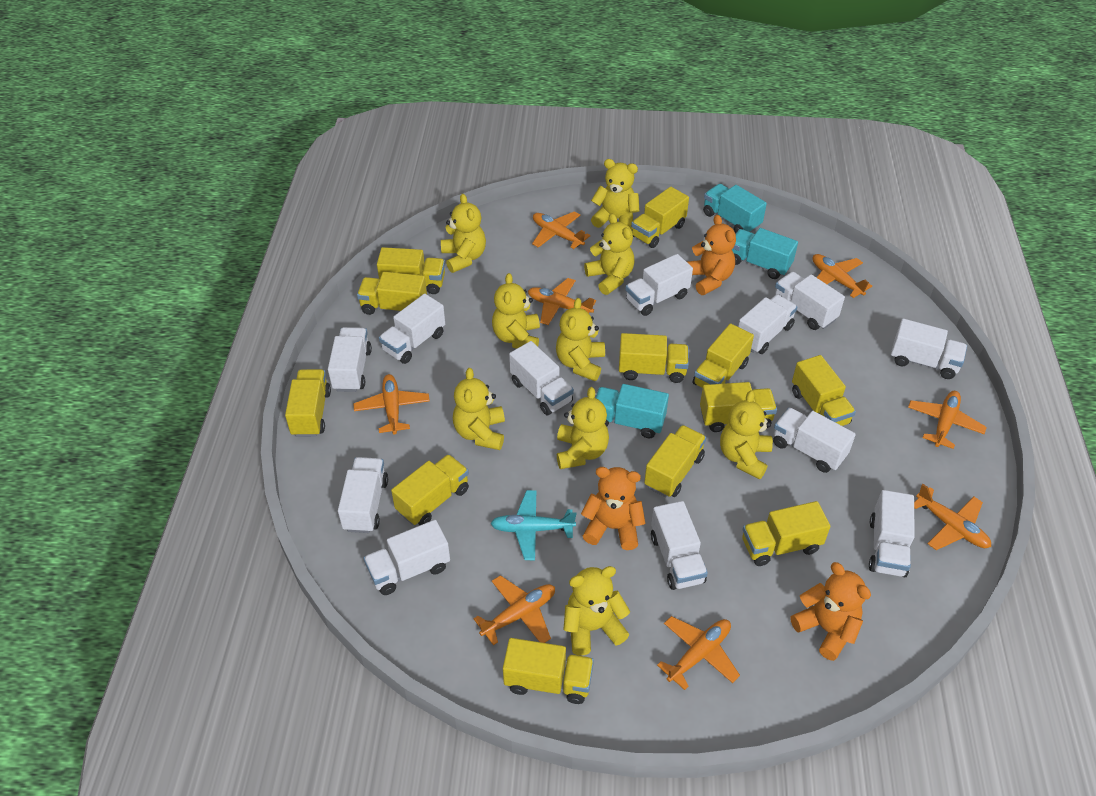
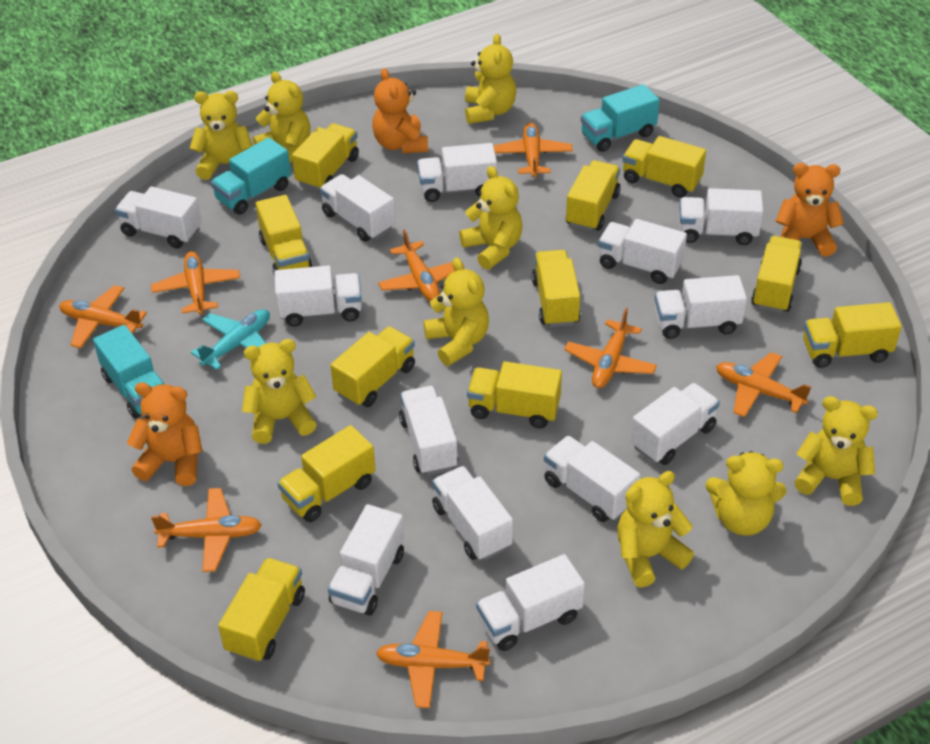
white truck: 12 -> 13
yellow truck: 12 -> 11

